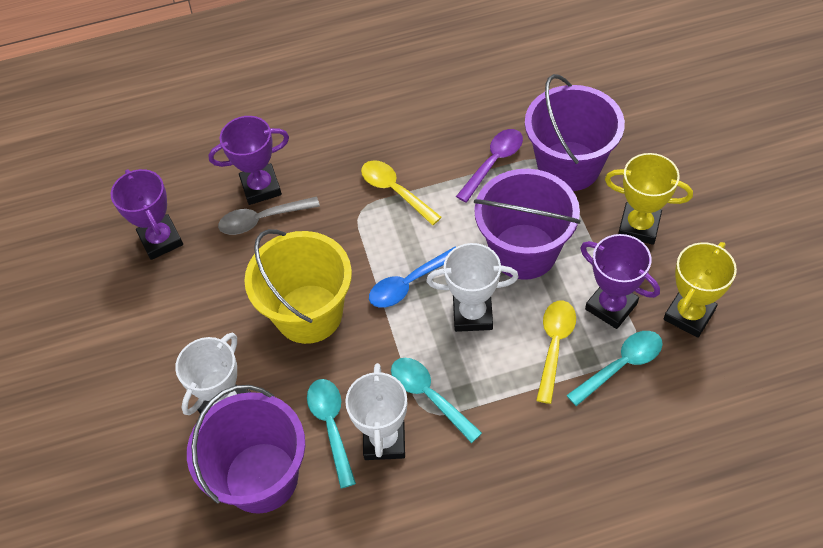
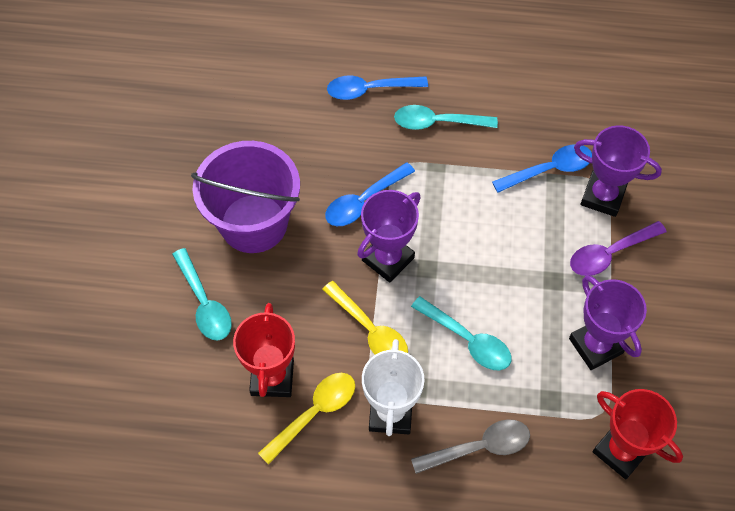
blue spoon: 1 -> 3
purple bucket: 3 -> 1
red trophy: 0 -> 2
white trophy: 3 -> 1
yellow bucket: 1 -> 0
yellow trophy: 2 -> 0

